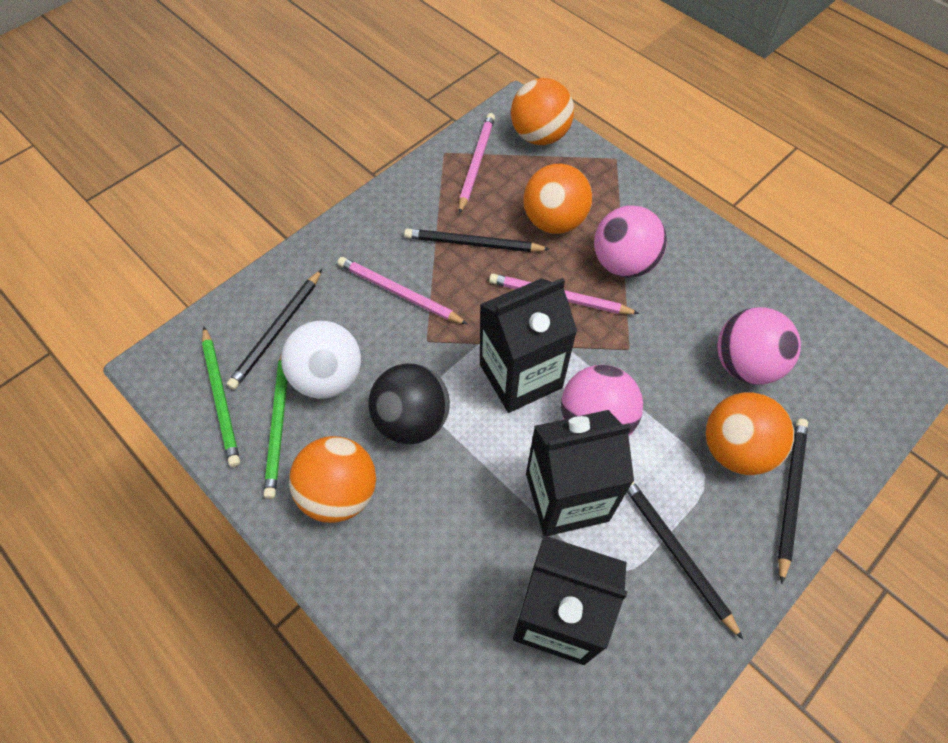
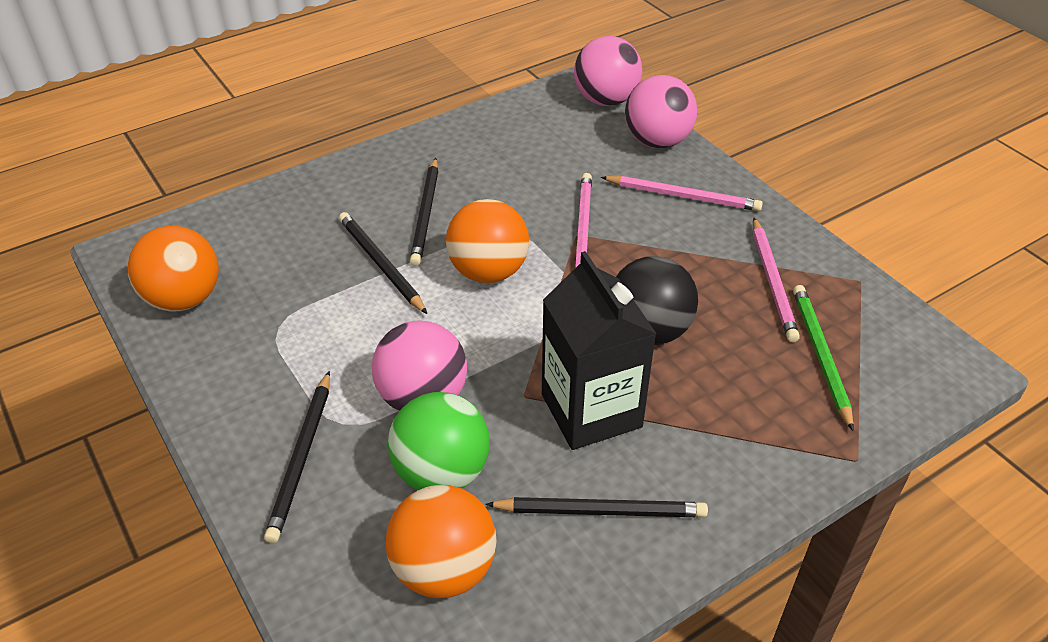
black carton: 3 -> 1
green ball: 0 -> 1
green pencil: 2 -> 1
orange ball: 4 -> 3
white ball: 1 -> 0

